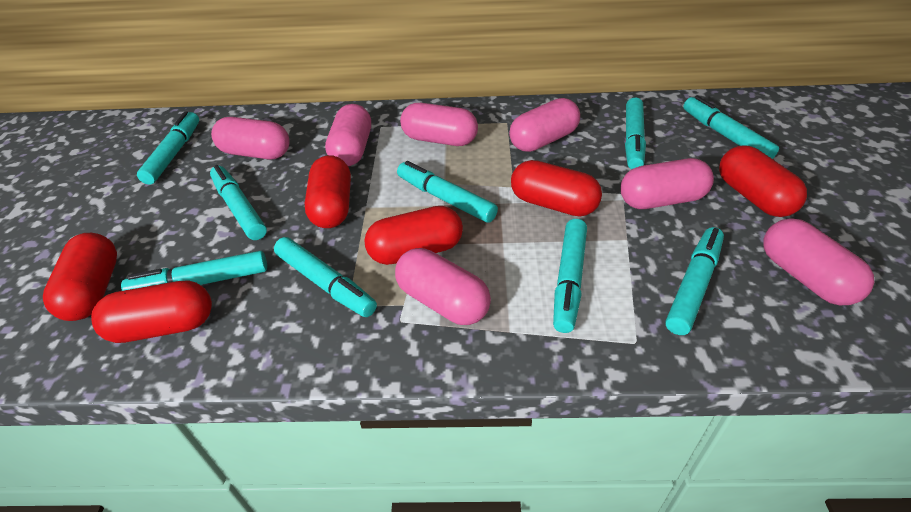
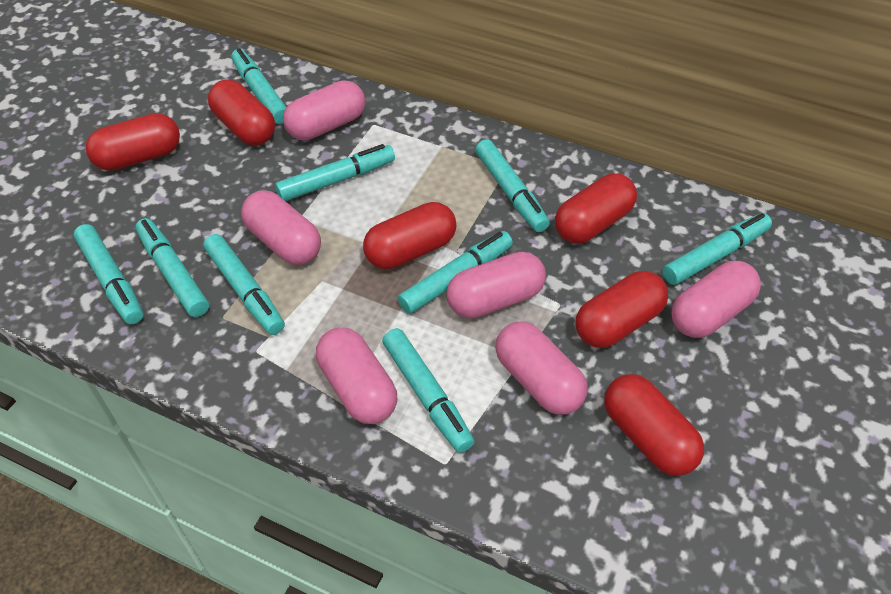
pink capsule: 7 -> 6

